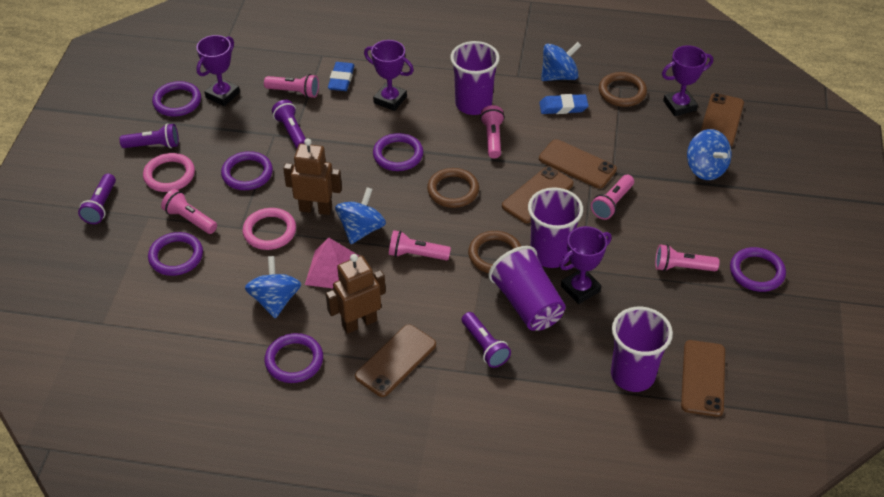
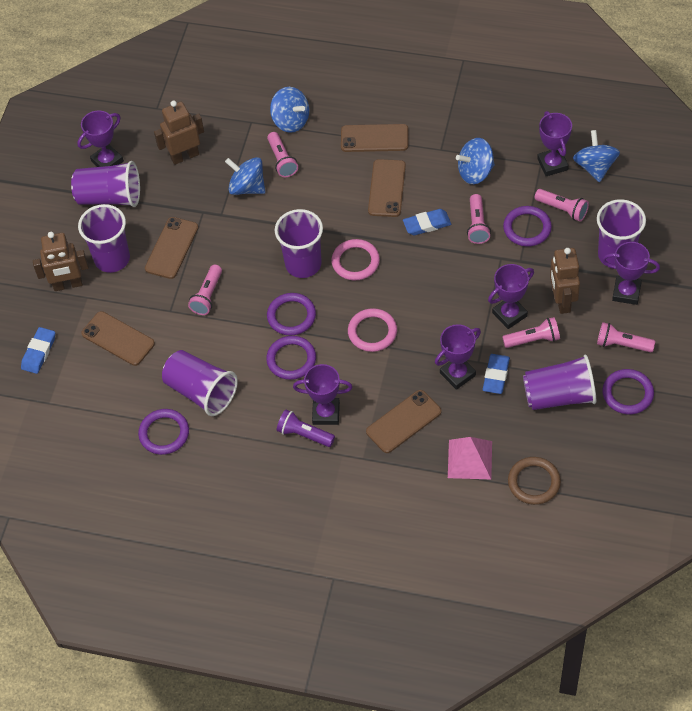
blue eraser: 2 -> 3
brown ring: 3 -> 1
brown robot: 2 -> 3
purple cup: 4 -> 6
purple flashlight: 4 -> 1
purple ring: 6 -> 5
purple trophy: 4 -> 6

